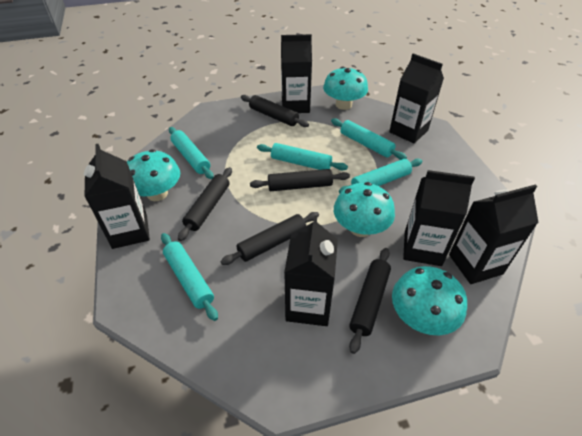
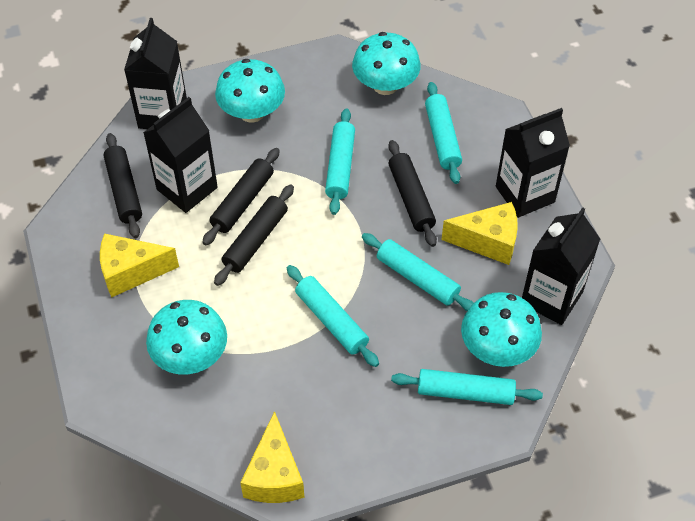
black carton: 6 -> 4
black rolling pin: 5 -> 4
yellow cheese: 0 -> 3

